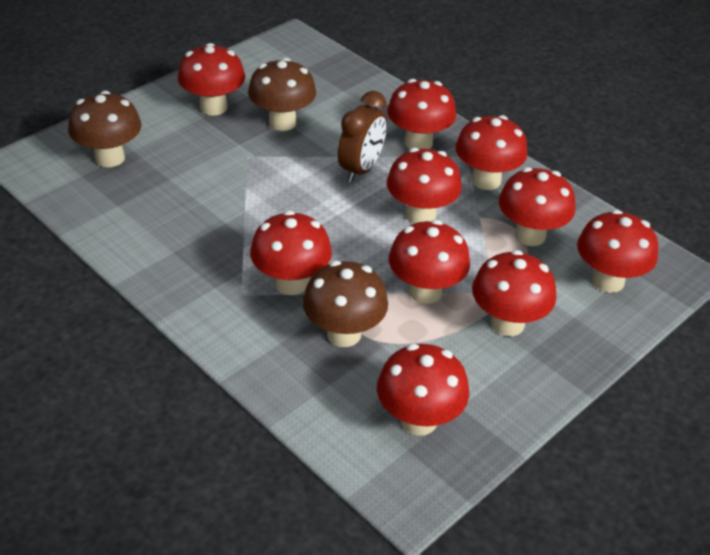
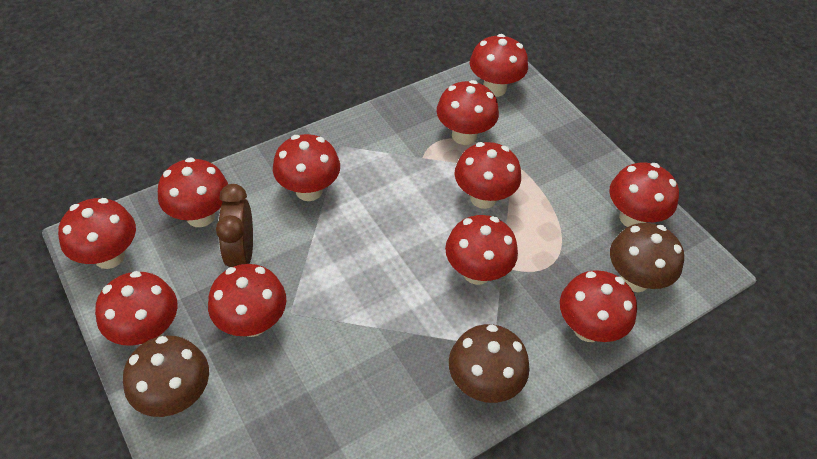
red mushroom: 10 -> 11

